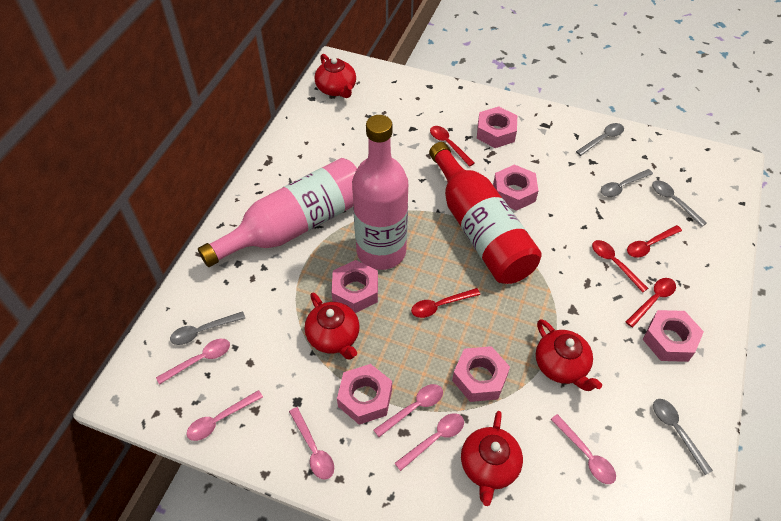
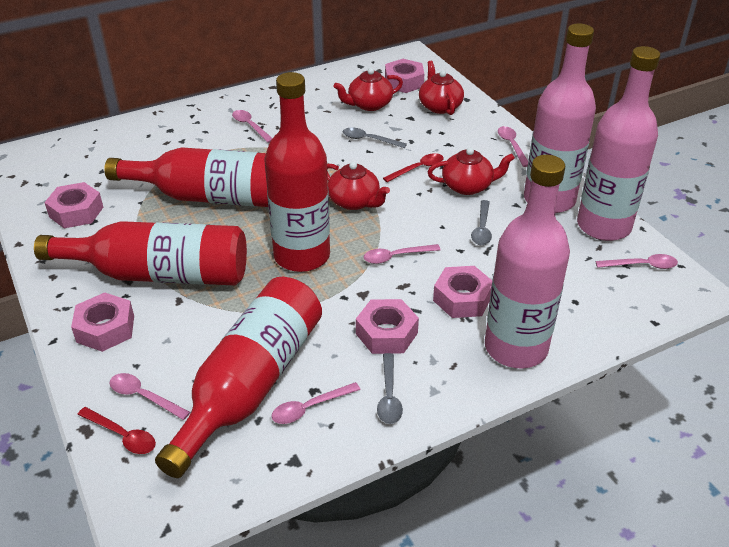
grey spoon: 5 -> 3
pink bottle: 2 -> 3
pink nut: 6 -> 5
red bottle: 1 -> 4
red spoon: 5 -> 2

